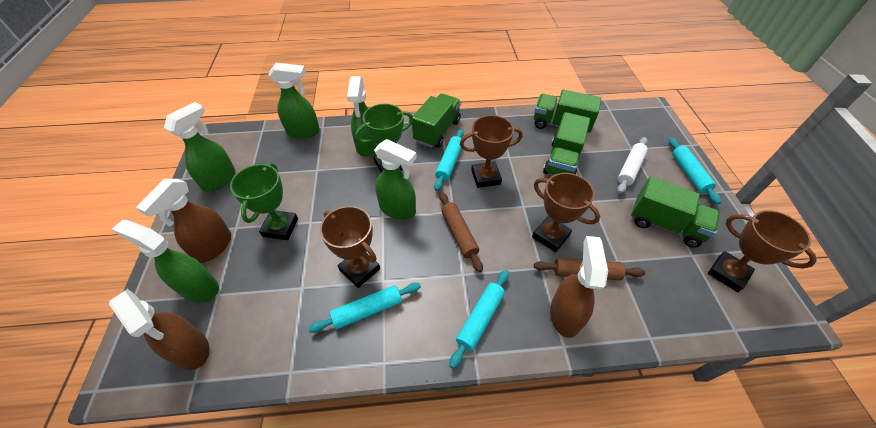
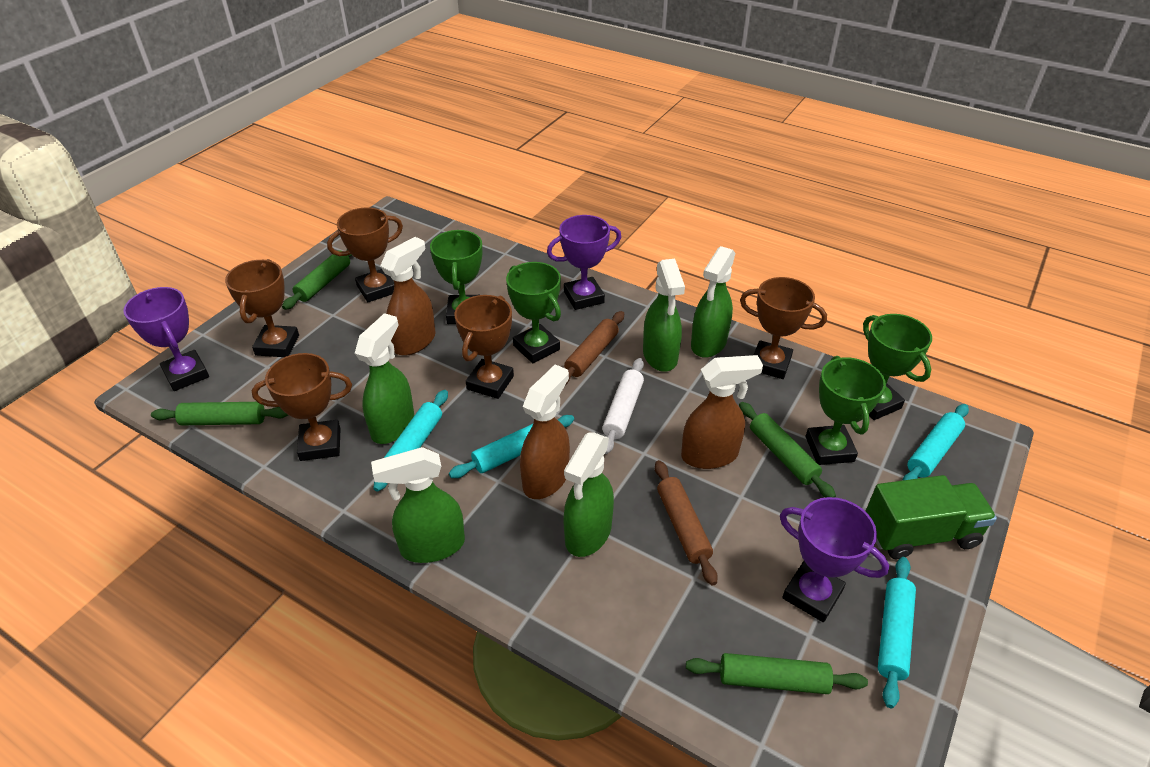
brown trophy: 4 -> 5
green rolling pin: 0 -> 4
green trophy: 2 -> 4
green truck: 4 -> 1
purple trophy: 0 -> 3

